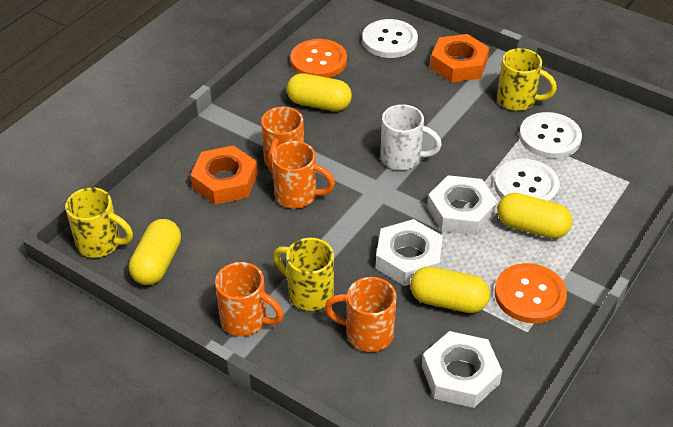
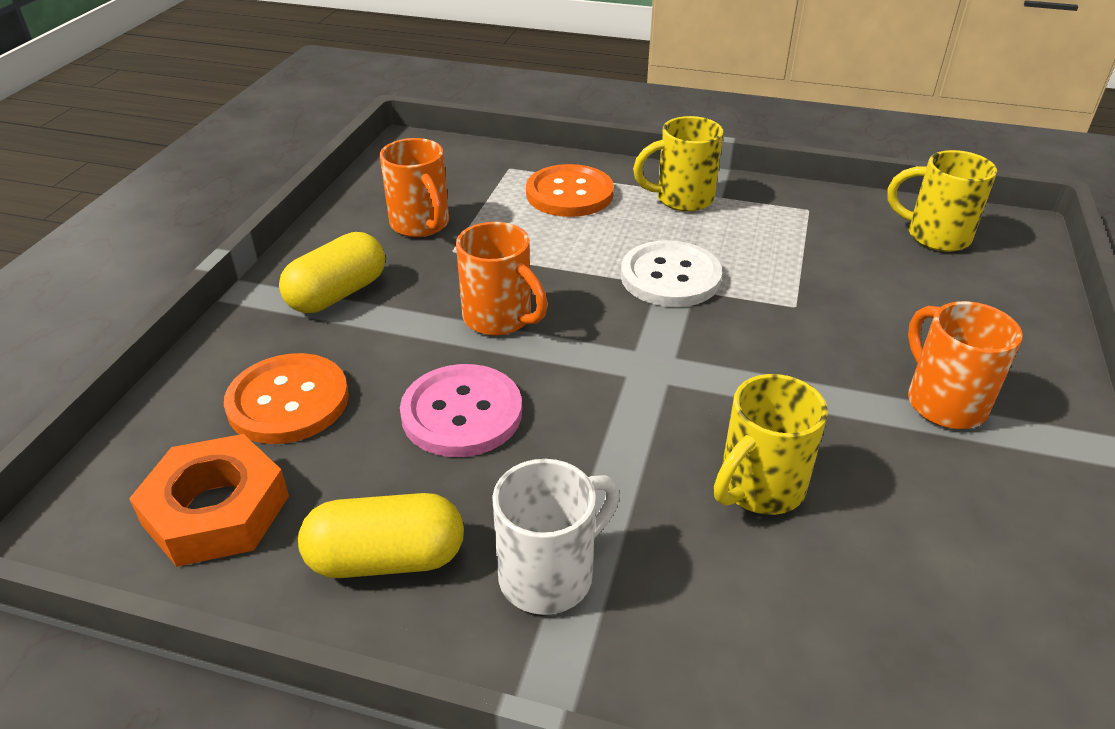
orange mug: 4 -> 3
orange nut: 2 -> 1
pink button: 0 -> 1
white button: 3 -> 1
white nut: 3 -> 0
yellow capsule: 4 -> 2

